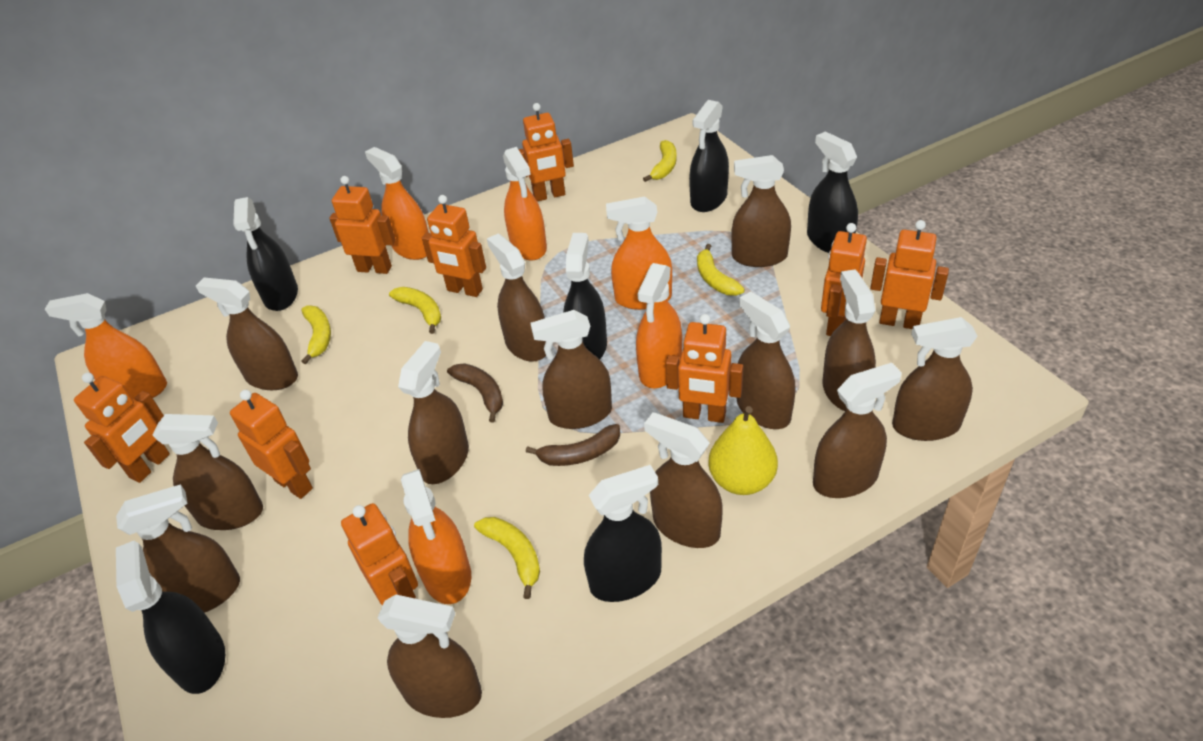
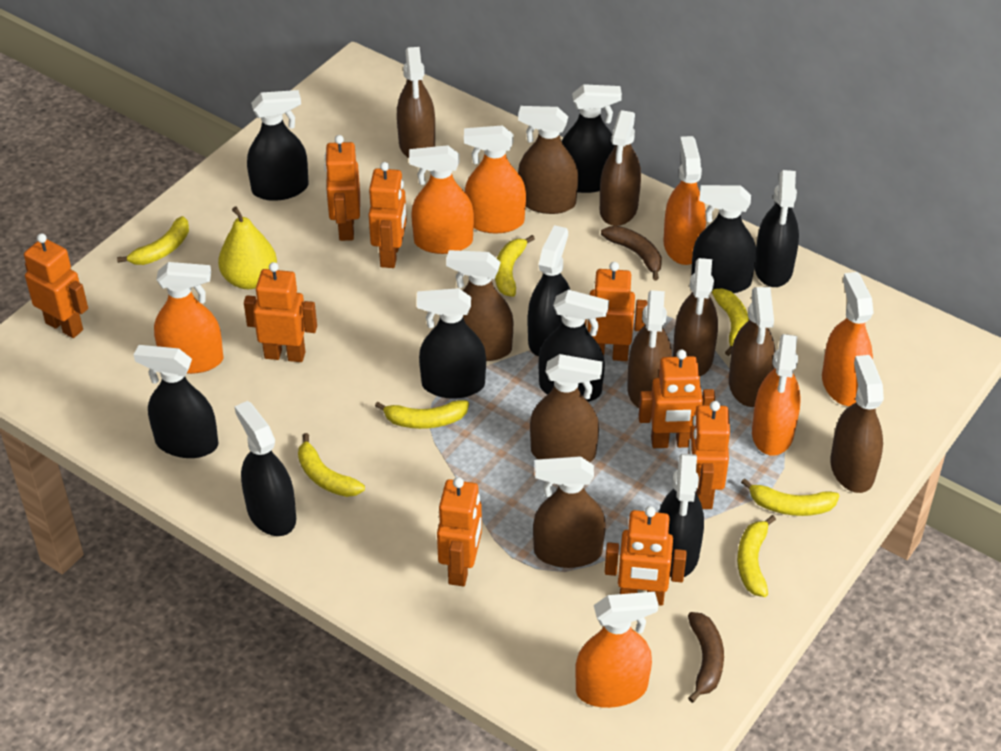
black spray bottle: 6 -> 10
brown spray bottle: 13 -> 10
orange spray bottle: 6 -> 7
yellow banana: 5 -> 7

